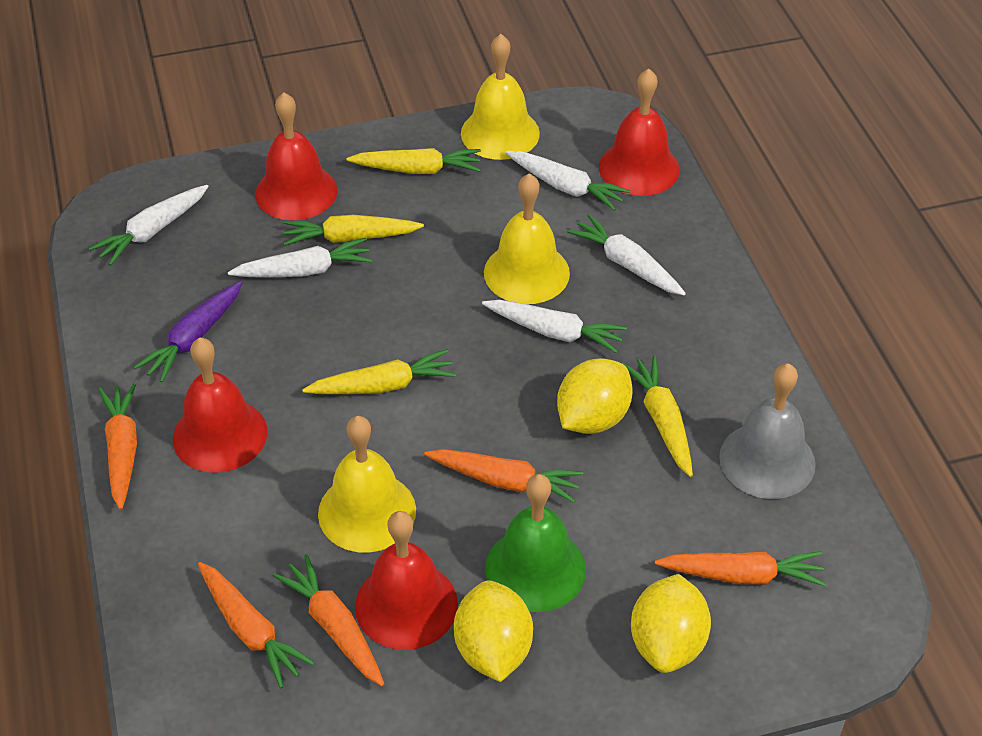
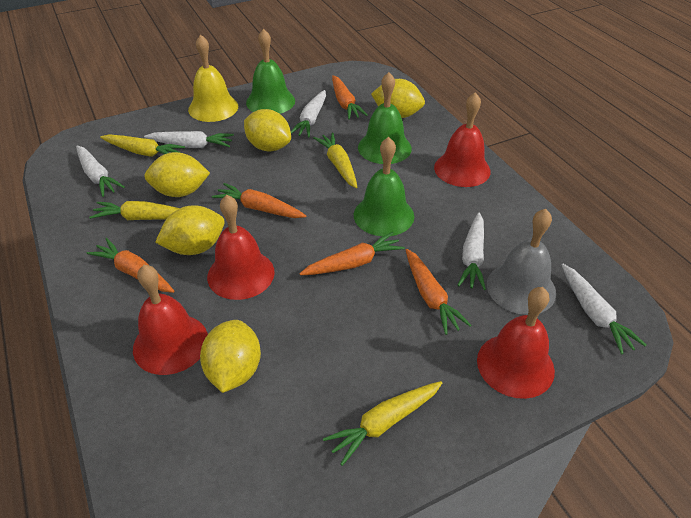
green bell: 1 -> 3
purple carrot: 1 -> 0
yellow bell: 3 -> 1
yellow lemon: 3 -> 5

